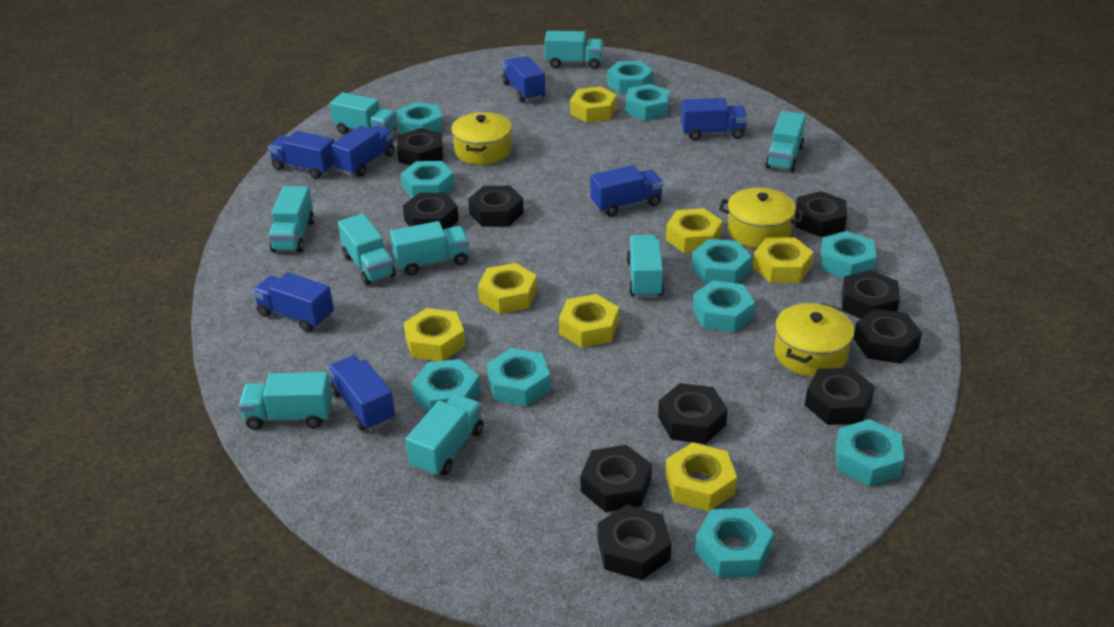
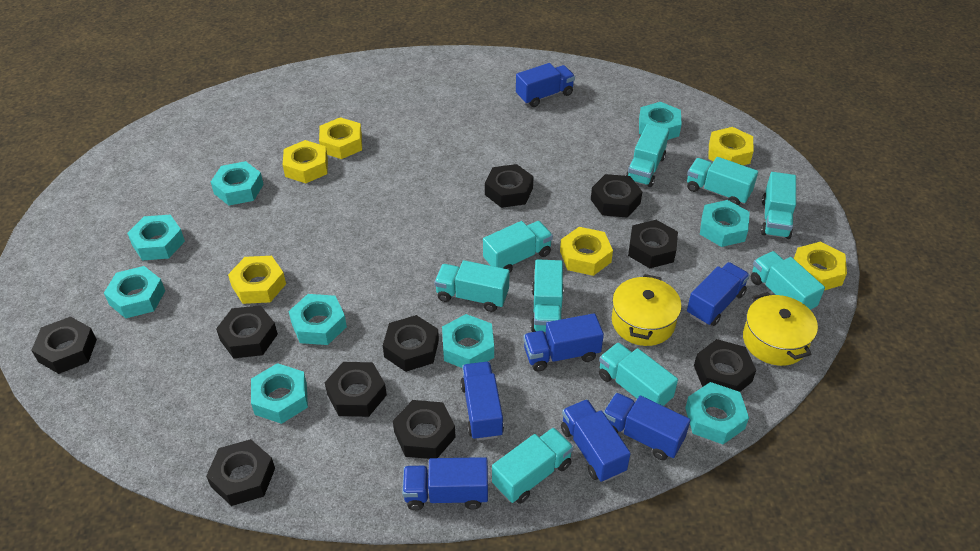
turquoise nut: 11 -> 9
yellow nut: 7 -> 6
yellow pot: 3 -> 2

